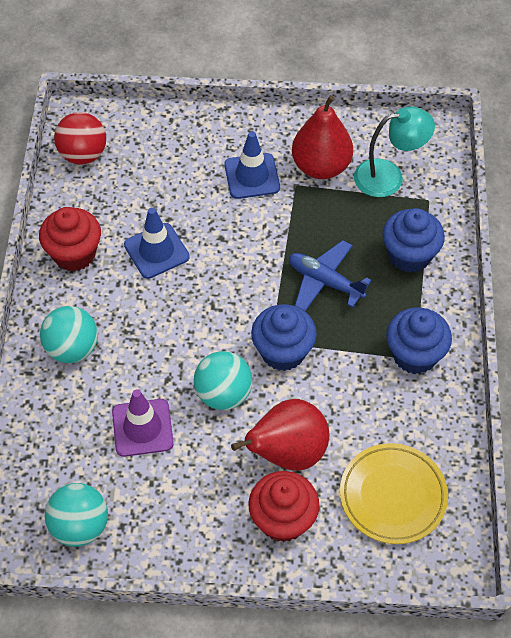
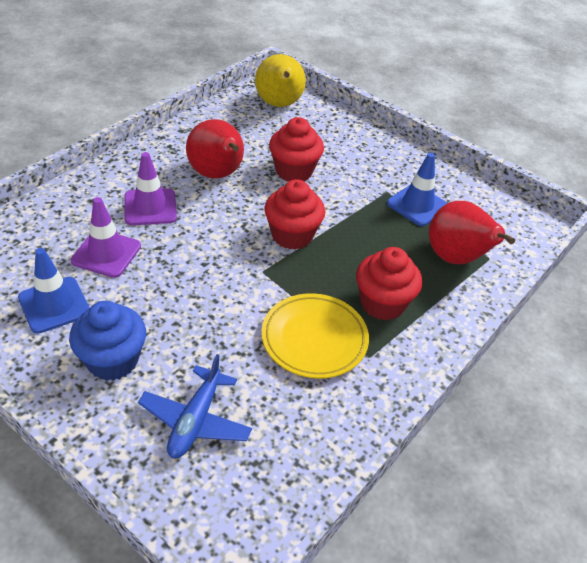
blue cupcake: 3 -> 1
purple traffic cone: 1 -> 2
red ball: 1 -> 0
red cupcake: 2 -> 3
turquoise ball: 3 -> 0
turquoise lamp: 1 -> 0
yellow pear: 0 -> 1

